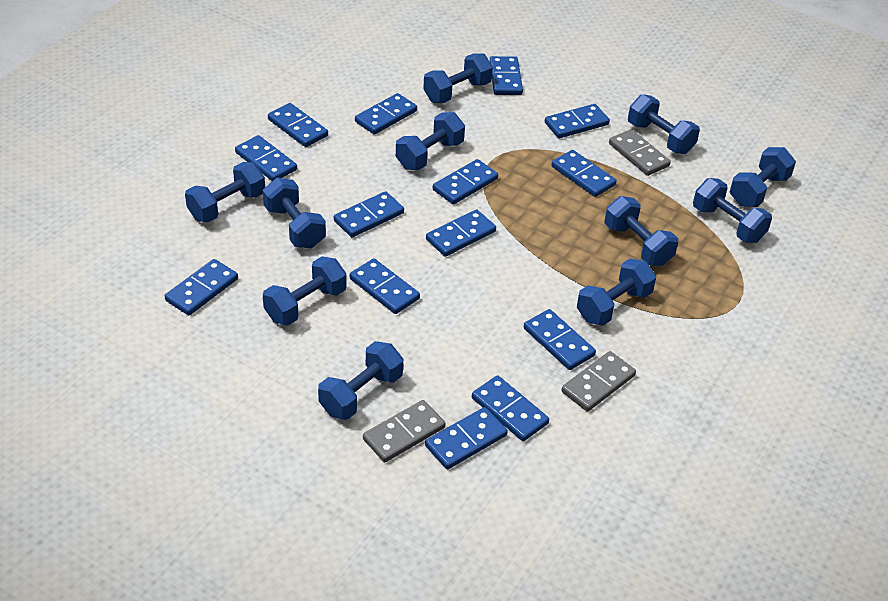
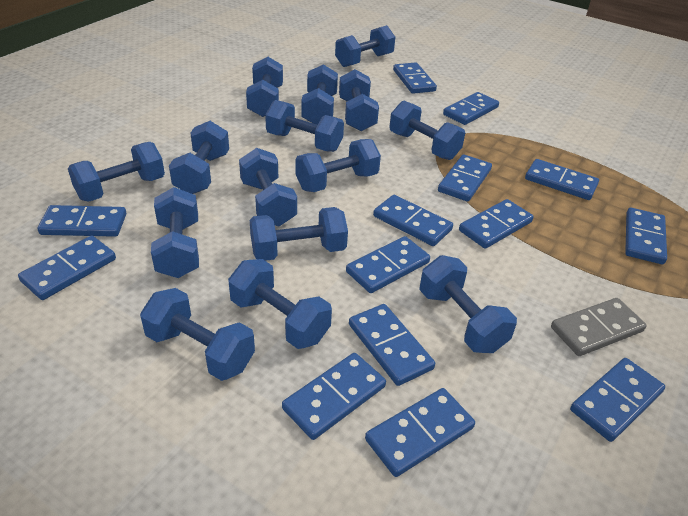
blue dumbbell: 11 -> 15
grey domino: 3 -> 1

